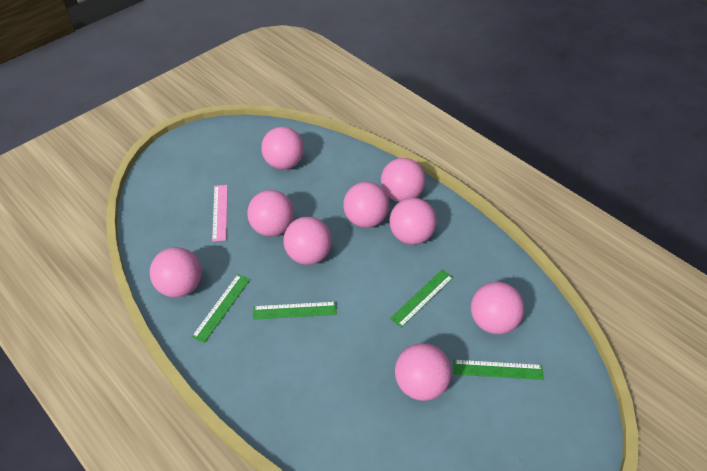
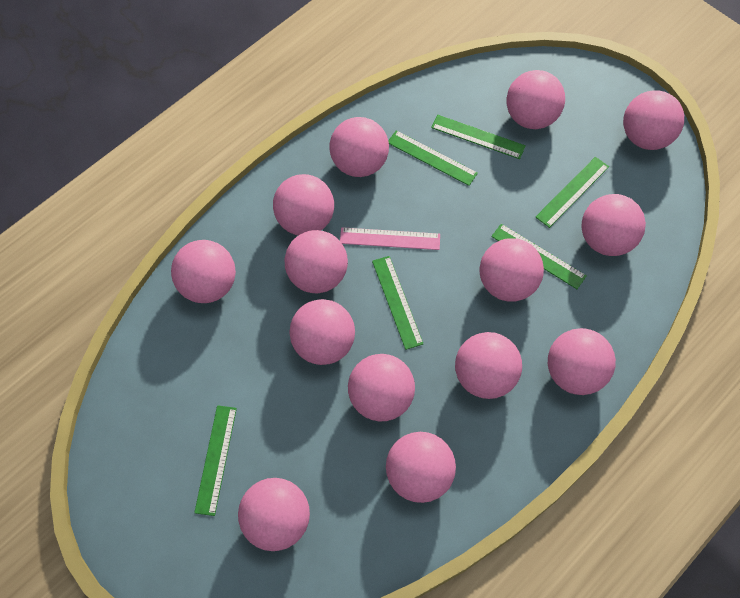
green ruler: 4 -> 6
pink ball: 9 -> 14

